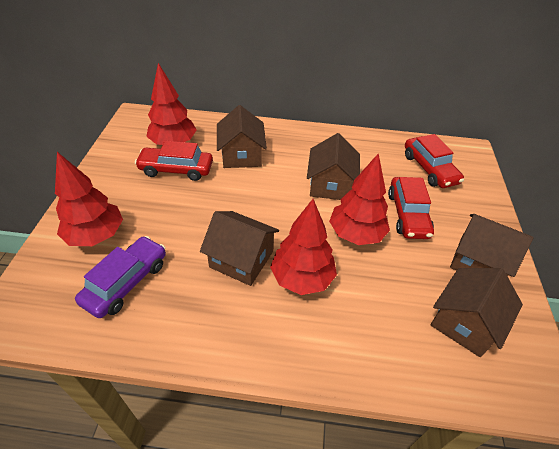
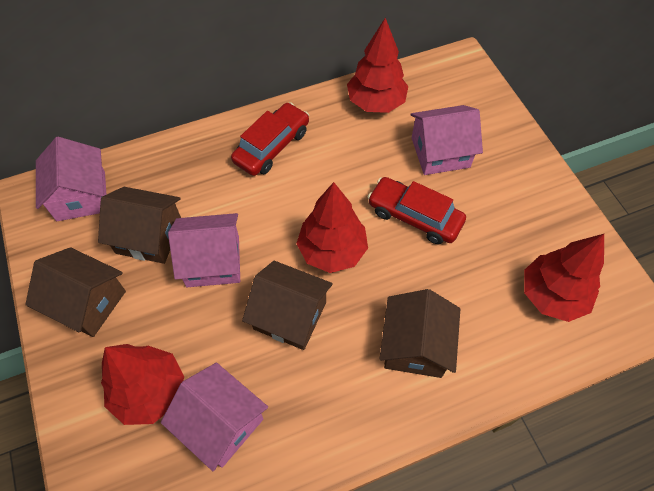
brown house: 5 -> 4
pink house: 0 -> 4
purple car: 1 -> 0
red car: 3 -> 2

